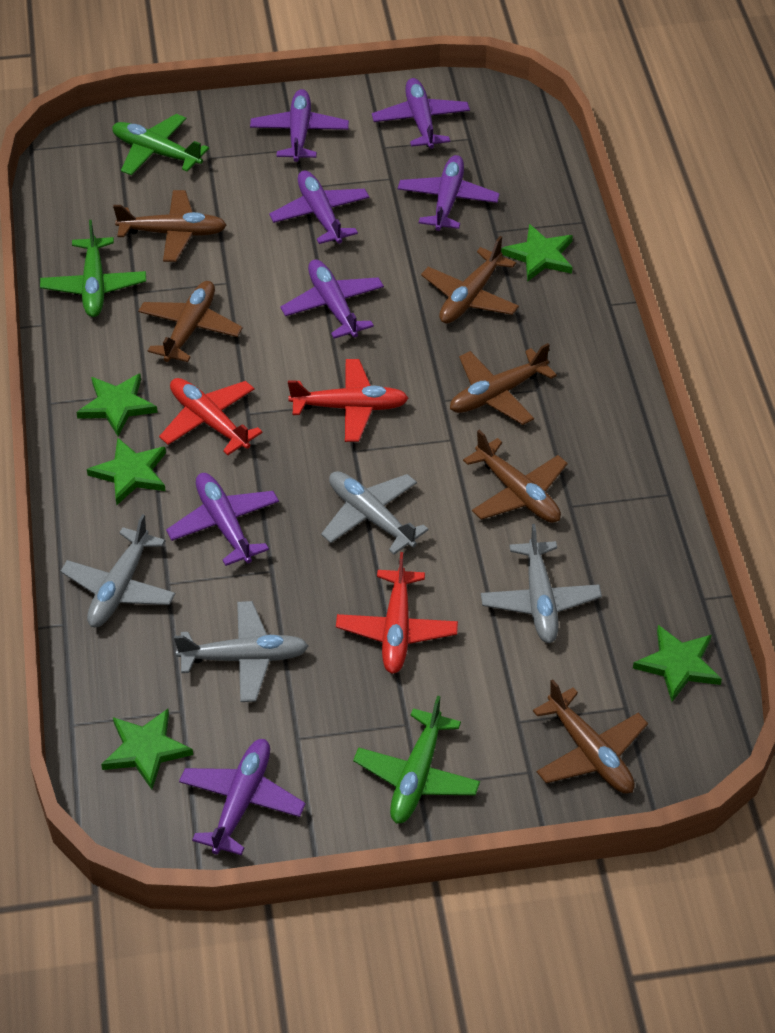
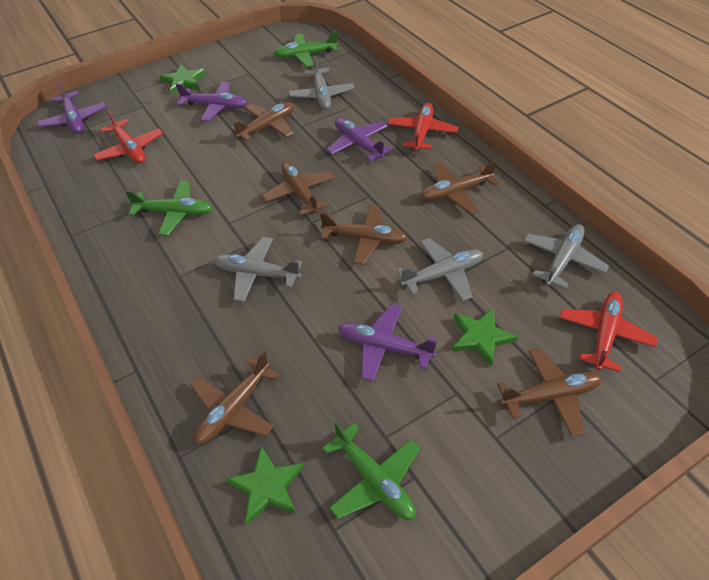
green star: 5 -> 3
purple plane: 7 -> 4

